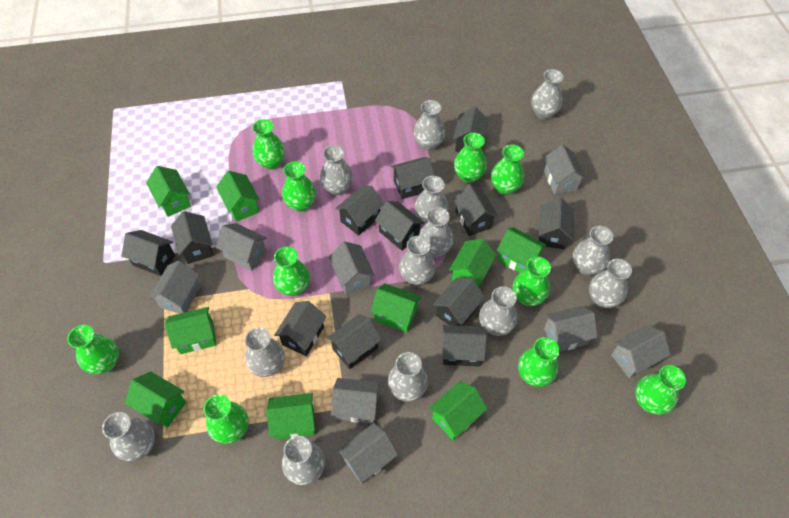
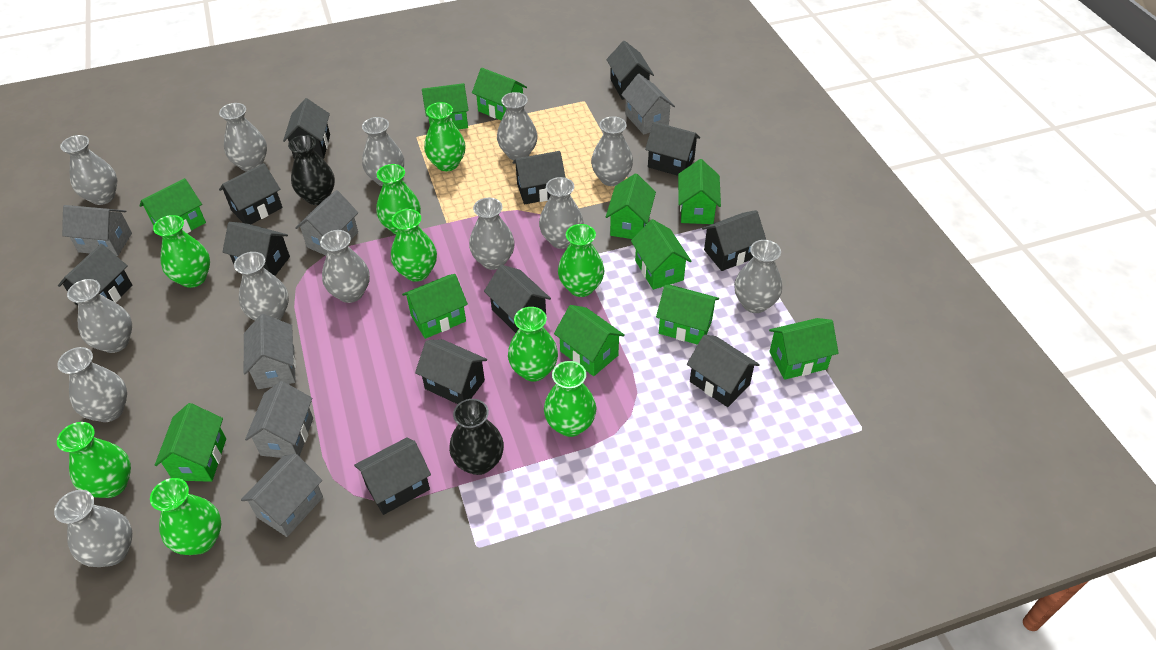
black vase: 0 -> 2
green house: 9 -> 11
green vase: 10 -> 9
grey house: 8 -> 6

